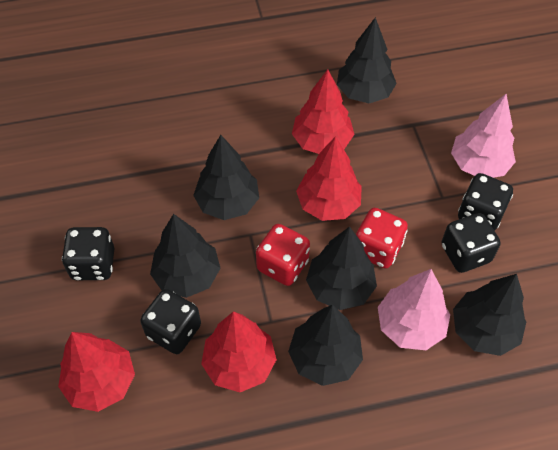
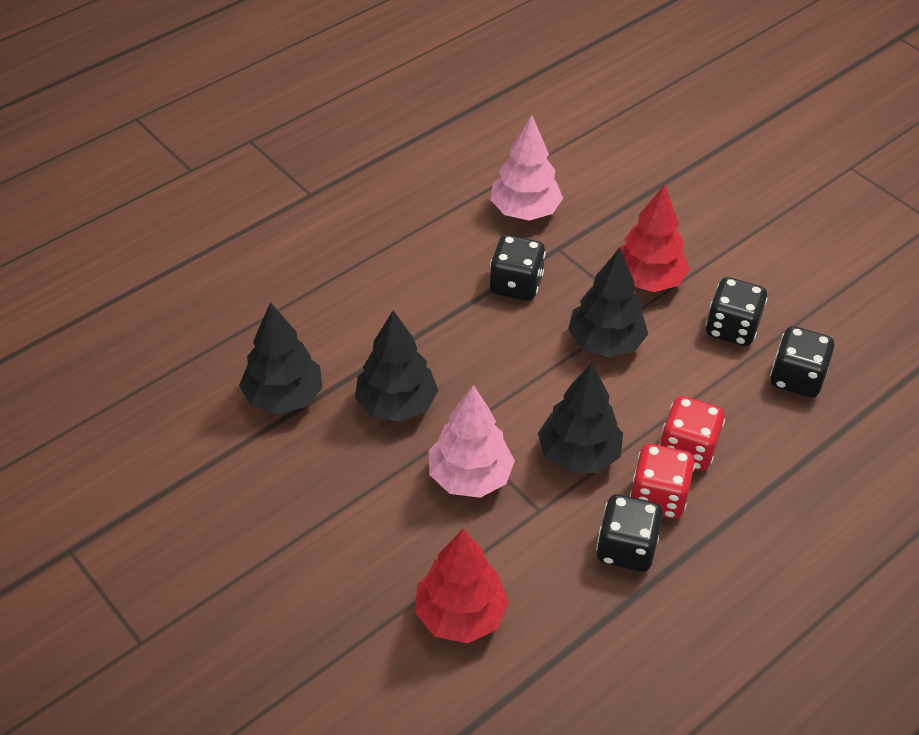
black tree: 6 -> 4
red tree: 4 -> 2

